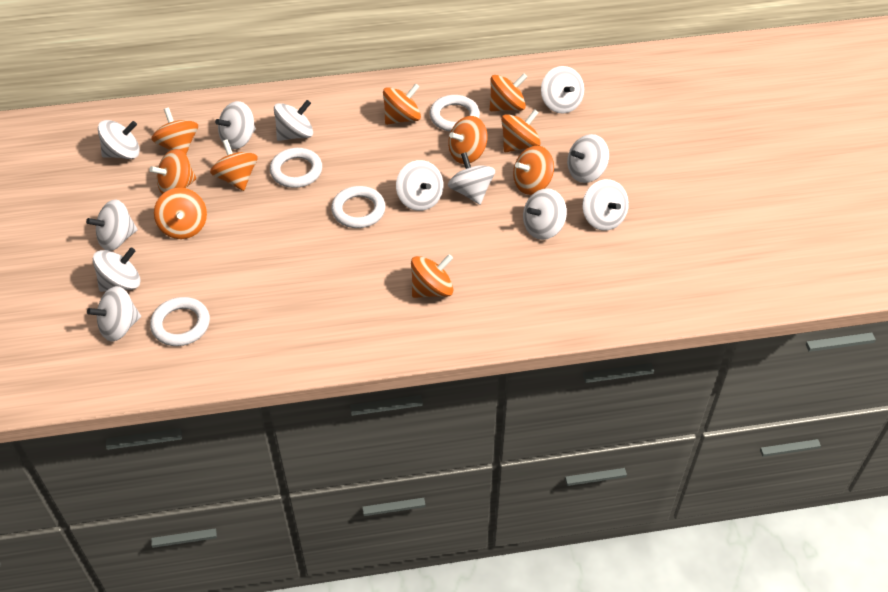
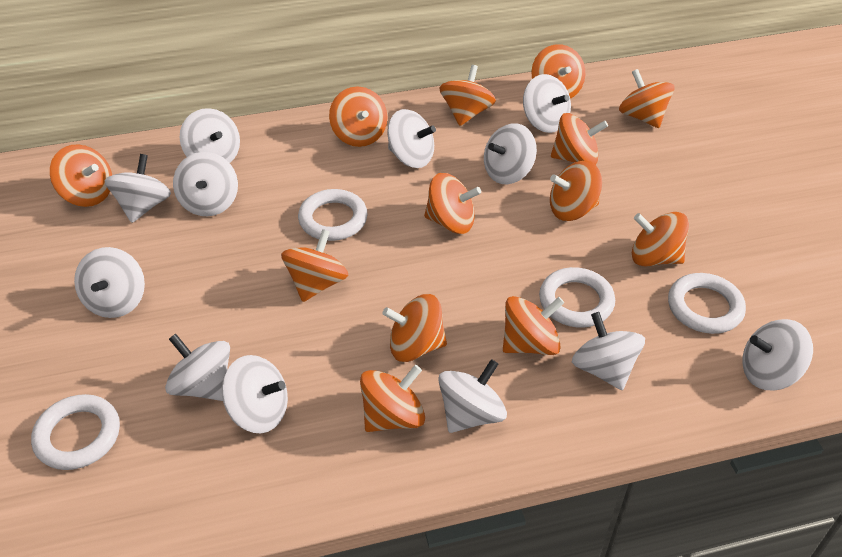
orange spinning top: 10 -> 13

